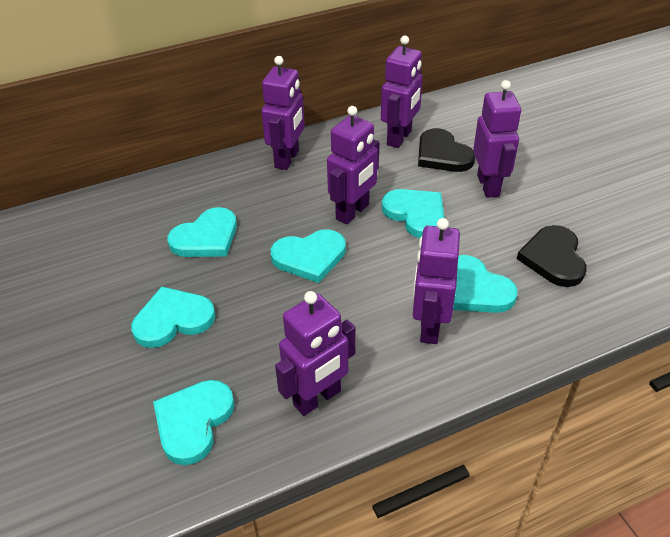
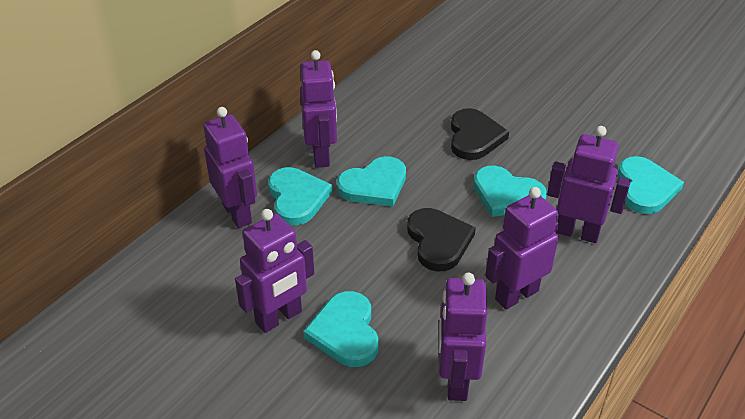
turquoise heart: 6 -> 5

